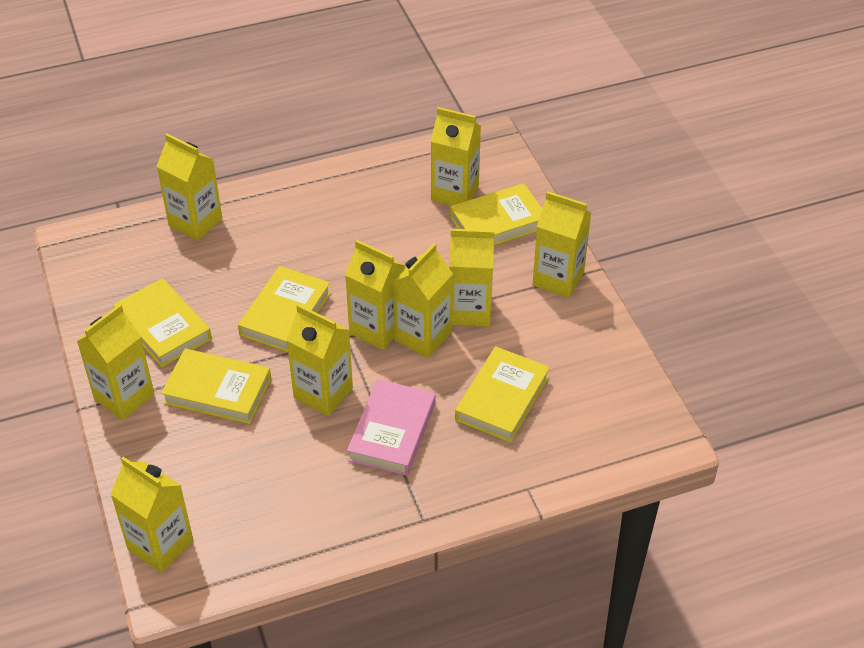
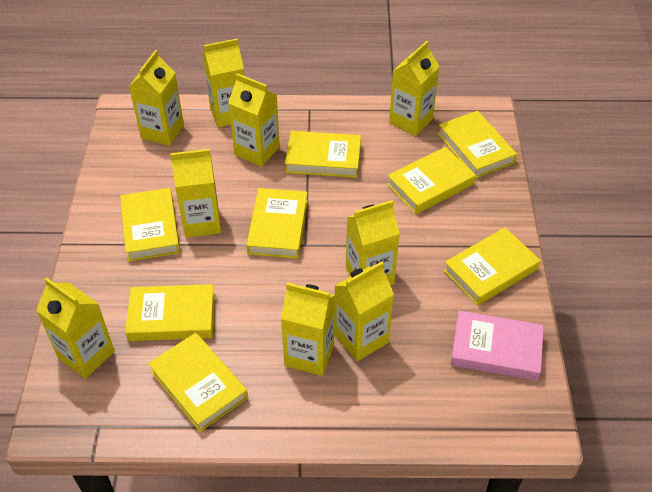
yellow book: 5 -> 8

